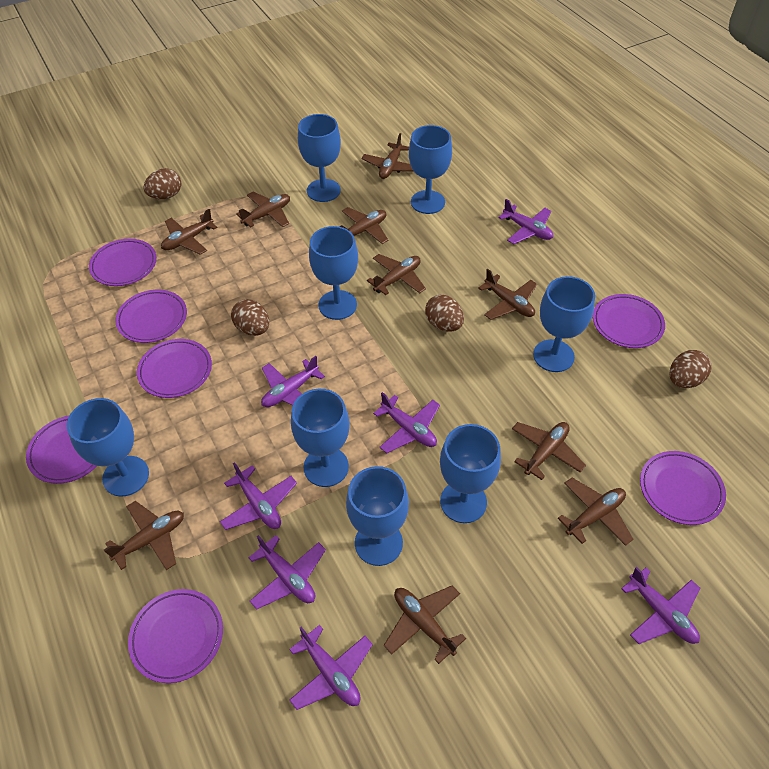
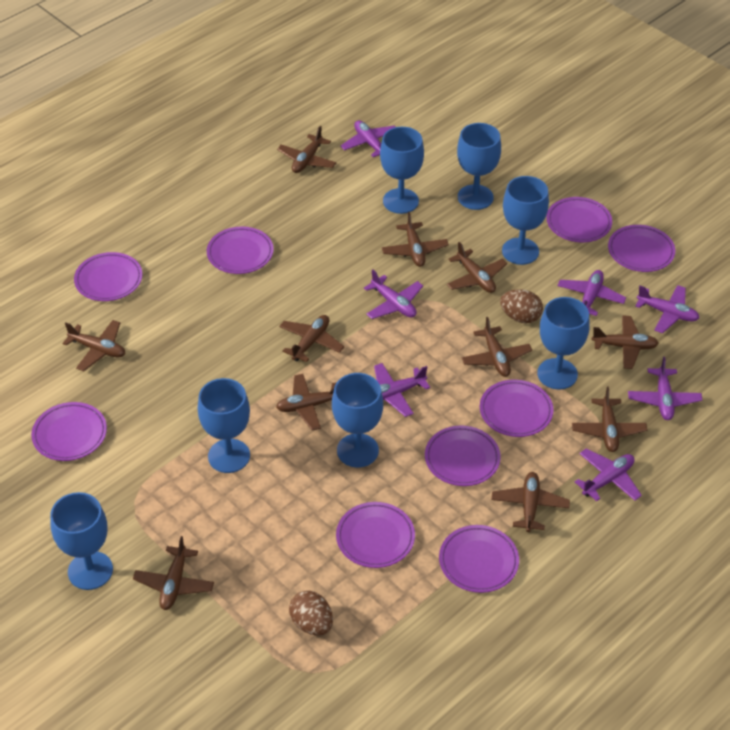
blue goblet: 8 -> 7
brown egg: 4 -> 2
brown plane: 10 -> 11
purple plate: 7 -> 9

